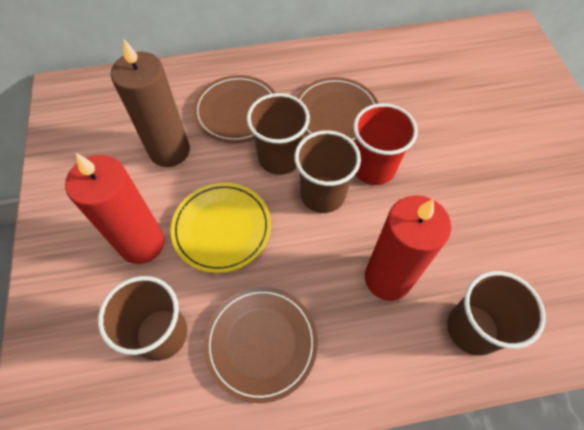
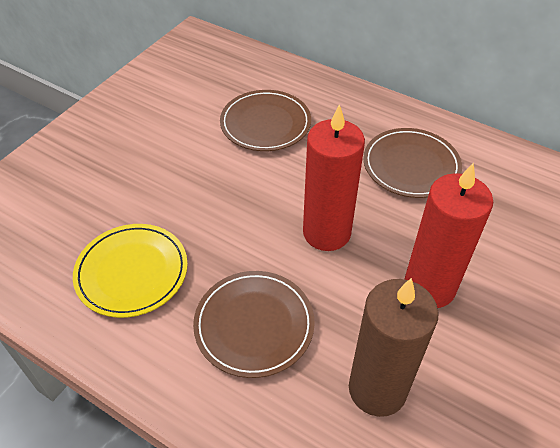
brown cup: 4 -> 0
red cup: 1 -> 0

